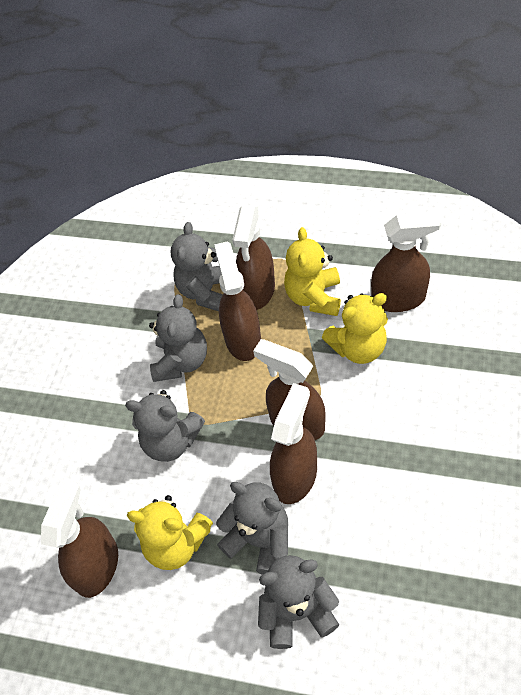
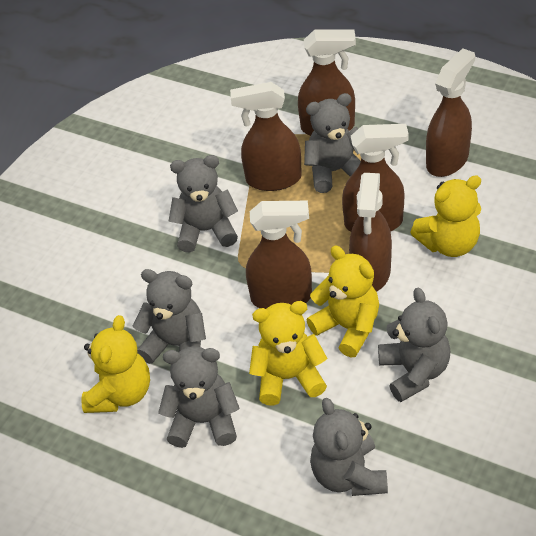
grey teddy bear: 5 -> 6
yellow teddy bear: 3 -> 4

